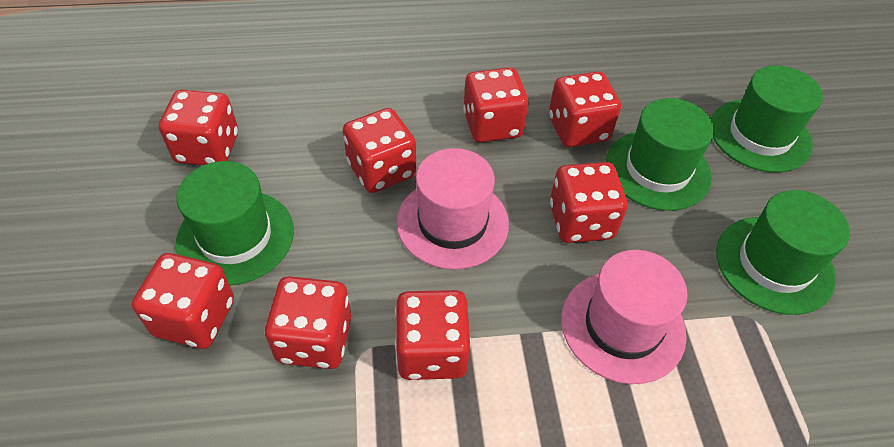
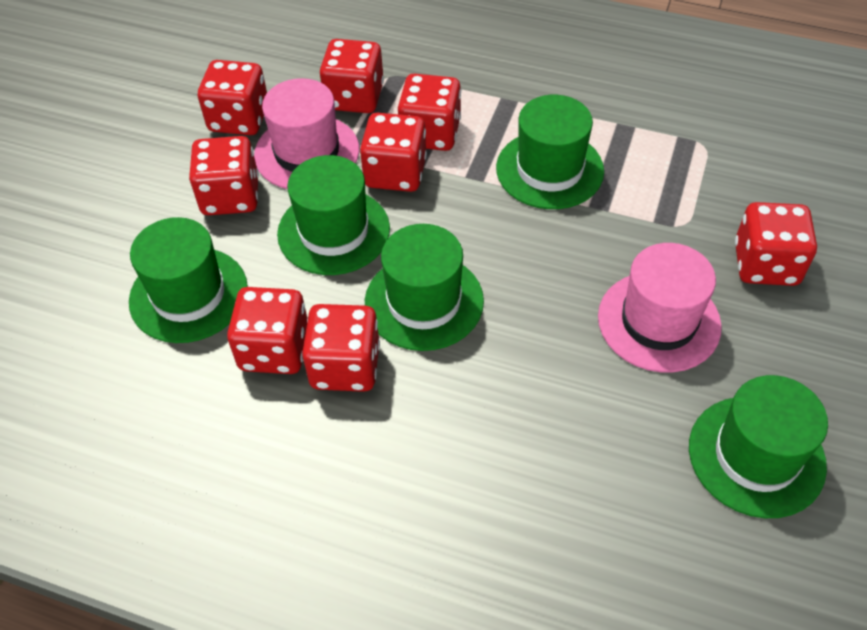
green hat: 4 -> 5

